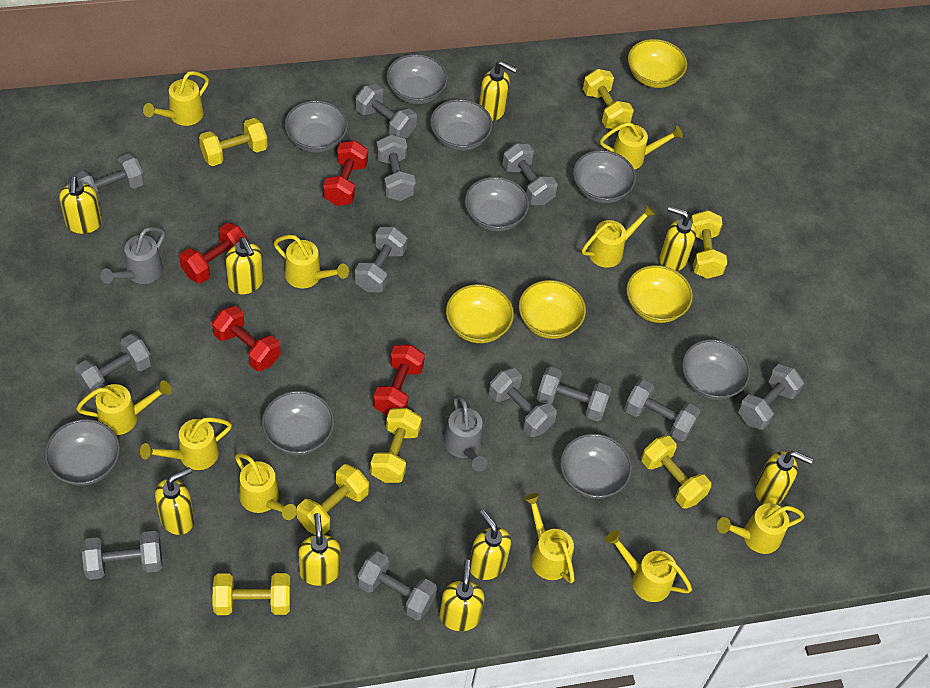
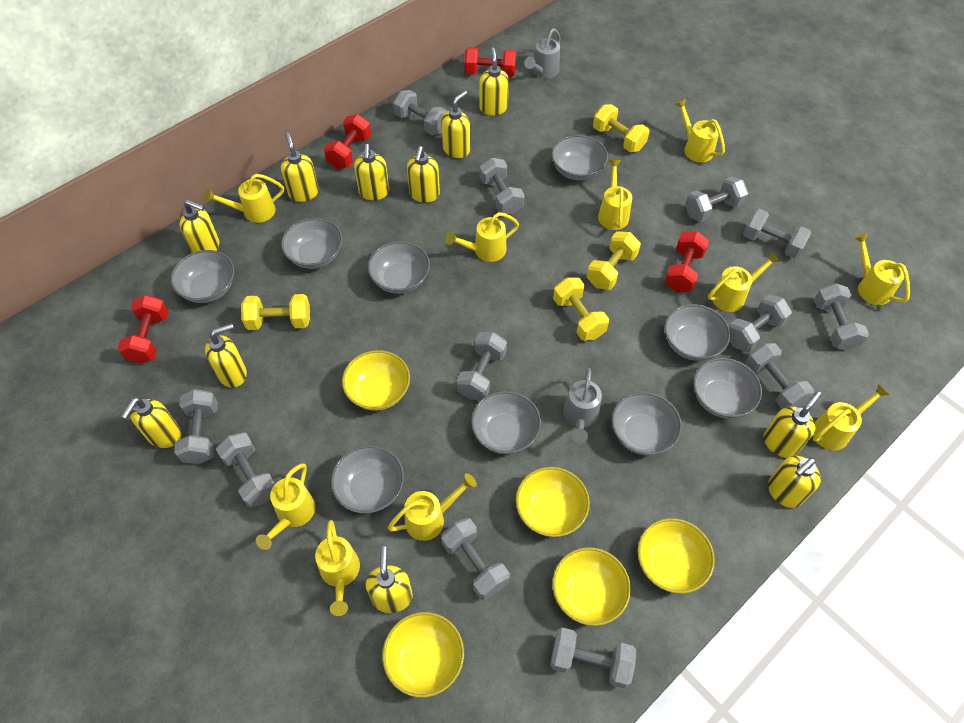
yellow bowl: 4 -> 5
yellow dumbbell: 7 -> 4
yellow soap dispenser: 9 -> 11

